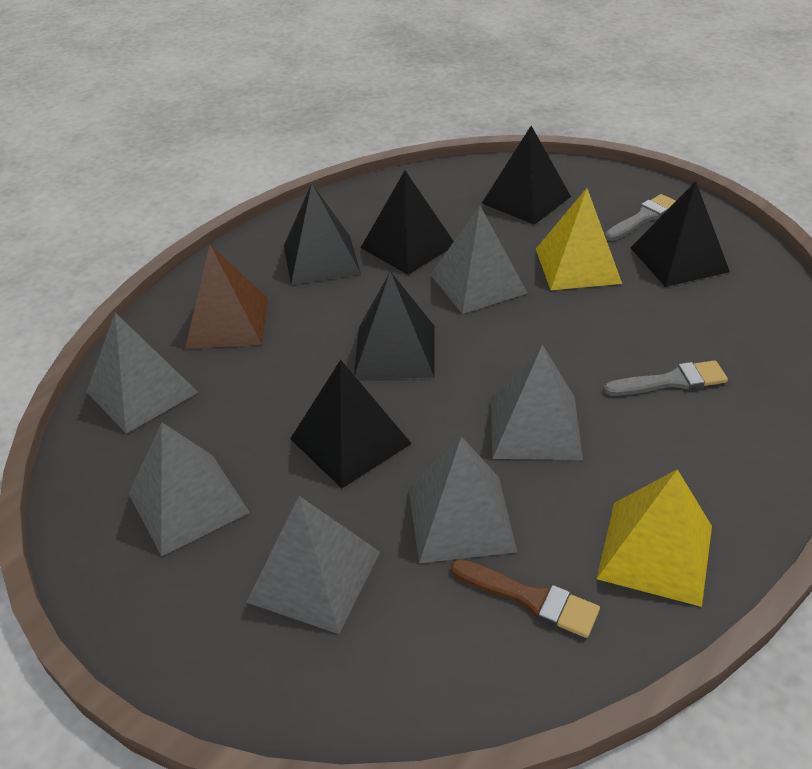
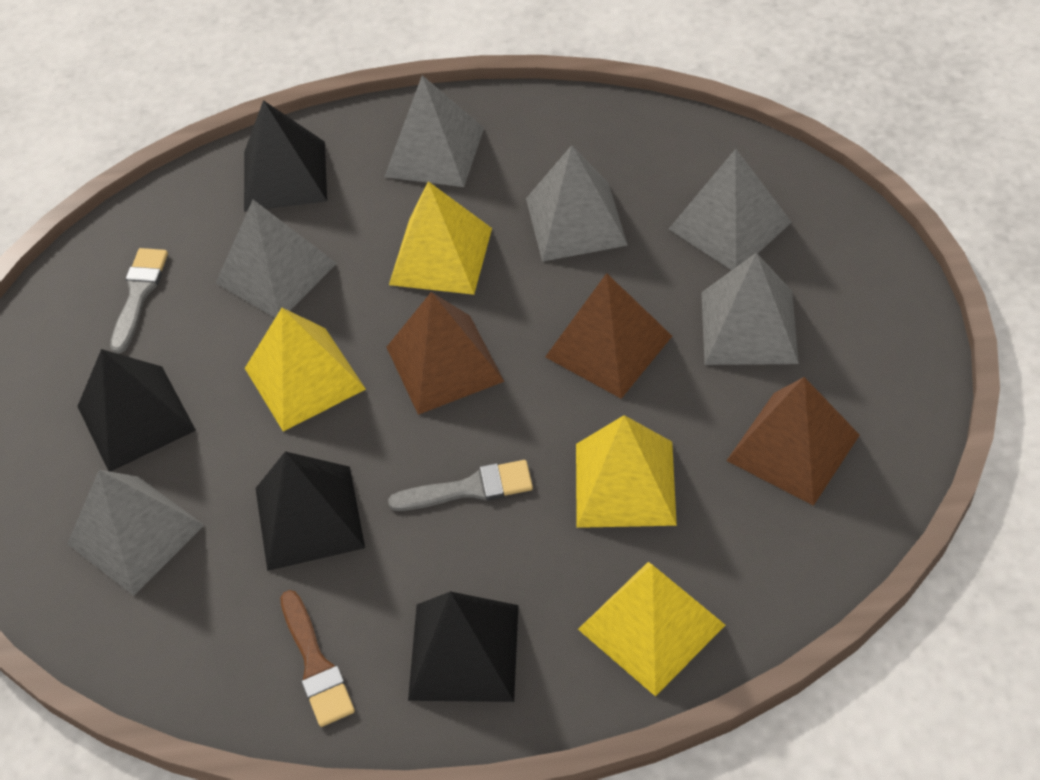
black pyramid: 6 -> 4
brown pyramid: 1 -> 3
yellow pyramid: 2 -> 4

